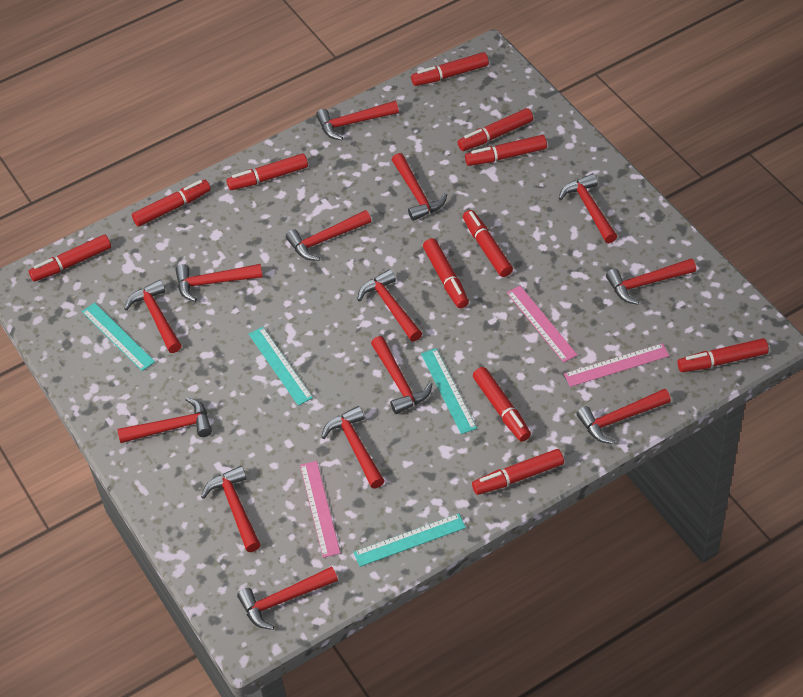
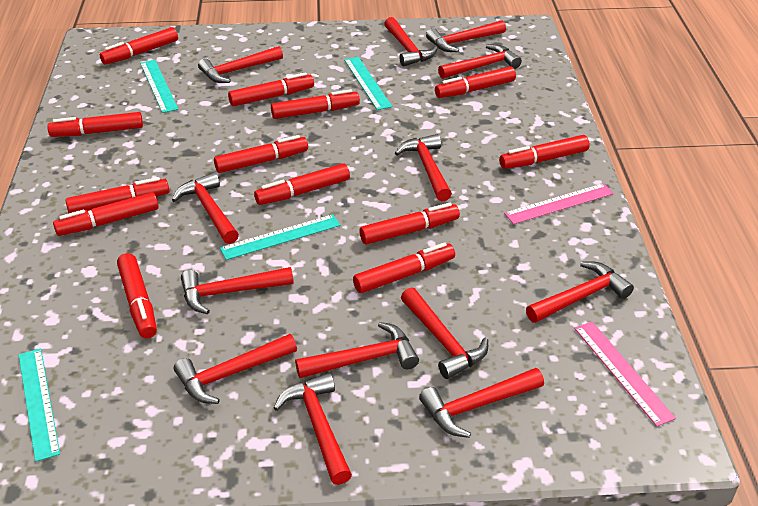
pink ruler: 3 -> 2
red hammer: 14 -> 13
red marker: 11 -> 13

